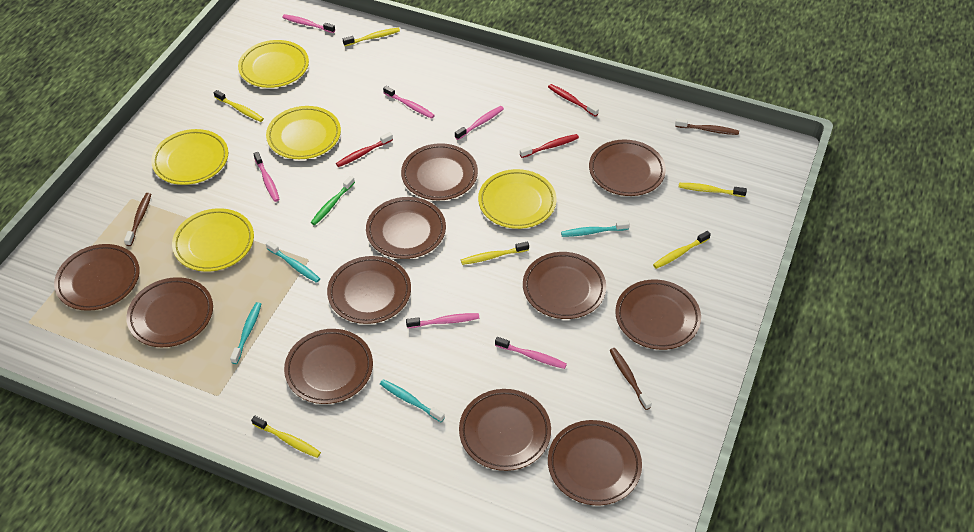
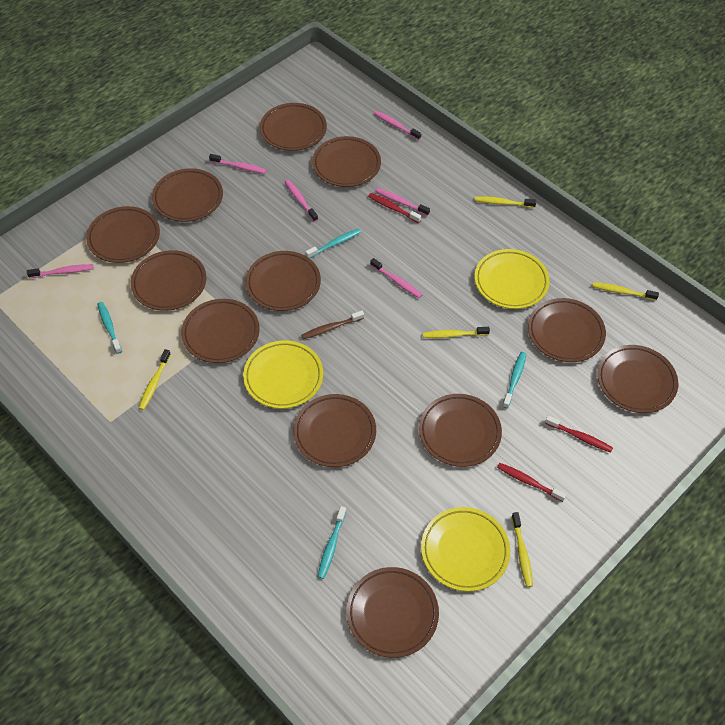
brown plate: 11 -> 12
brown toothbrush: 3 -> 1
green toothbrush: 1 -> 0
yellow plate: 5 -> 3
yellow toothbrush: 6 -> 5

